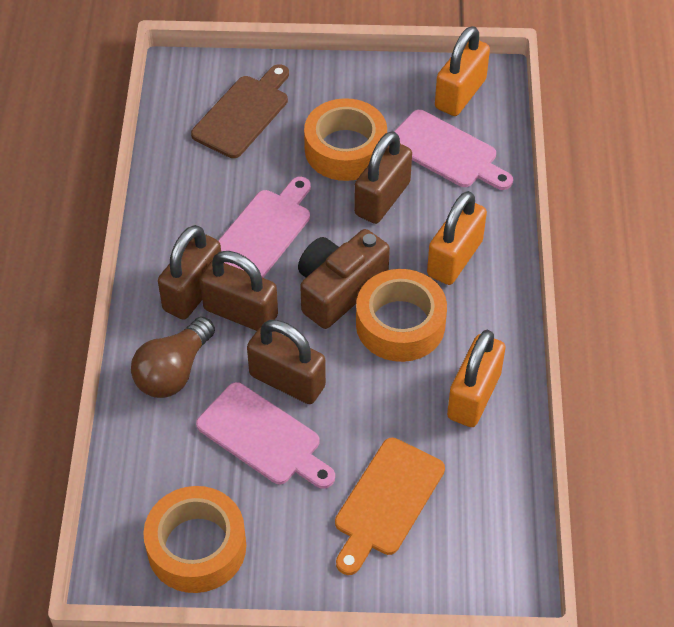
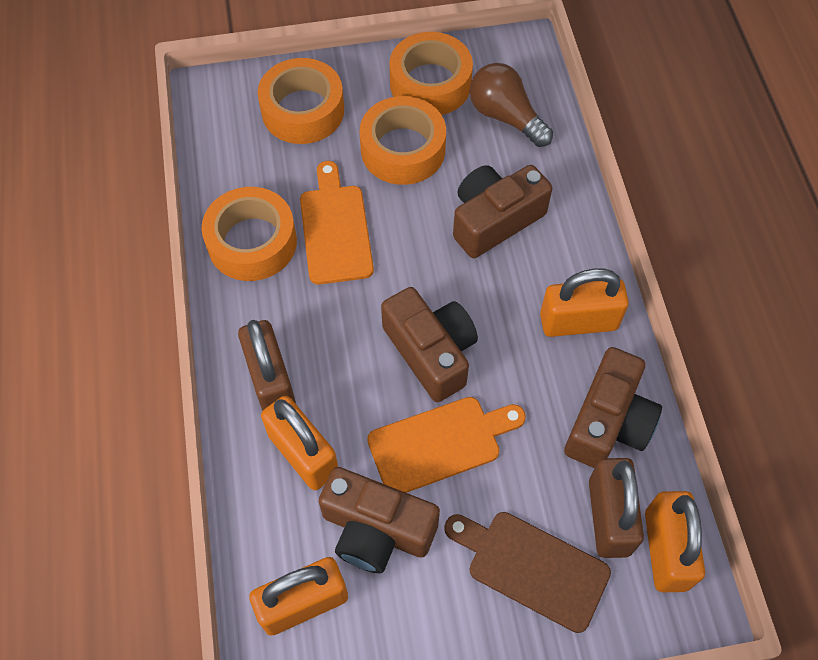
brown camera: 1 -> 4
brown padlock: 4 -> 2
orange cutting board: 1 -> 2
orange padlock: 3 -> 4
orange tape: 3 -> 4
pink cutting board: 3 -> 0

